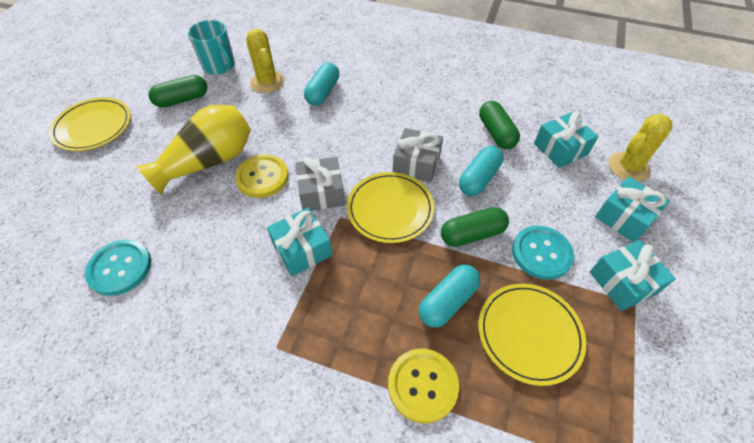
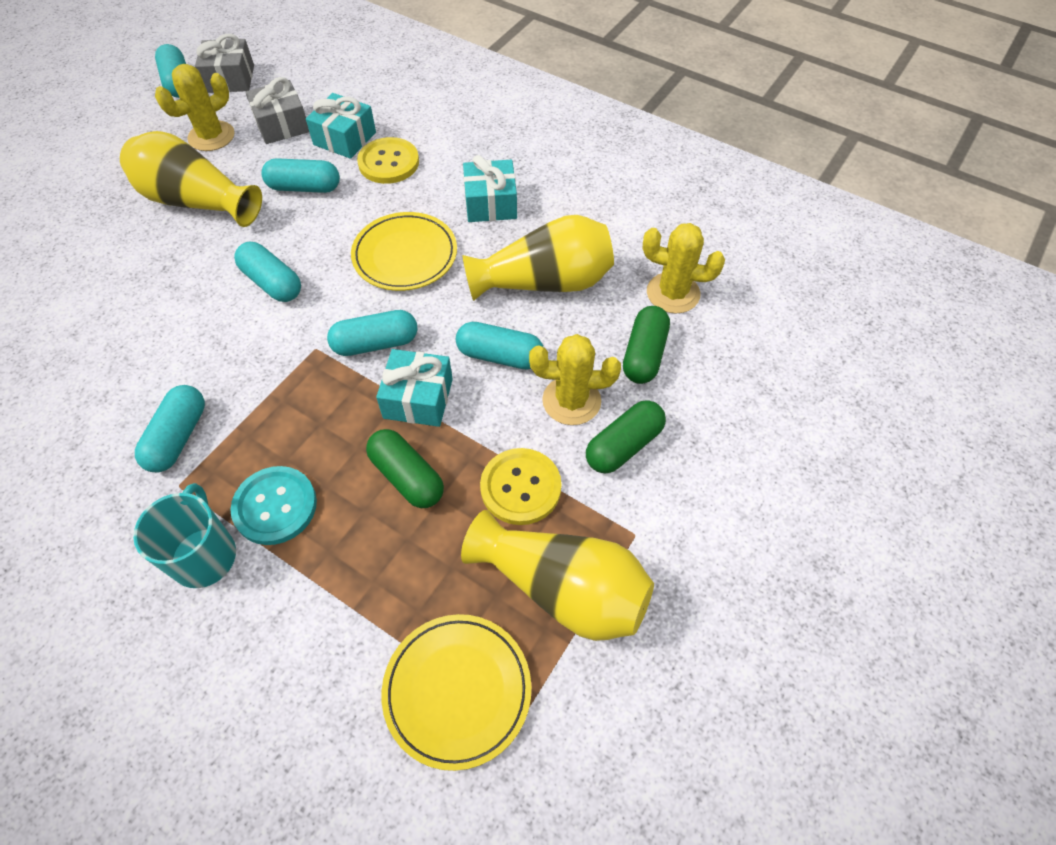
turquoise button: 2 -> 1
turquoise capsule: 3 -> 6
turquoise gift: 4 -> 3
yellow cactus: 2 -> 3
yellow plate: 3 -> 2
yellow vase: 1 -> 3

